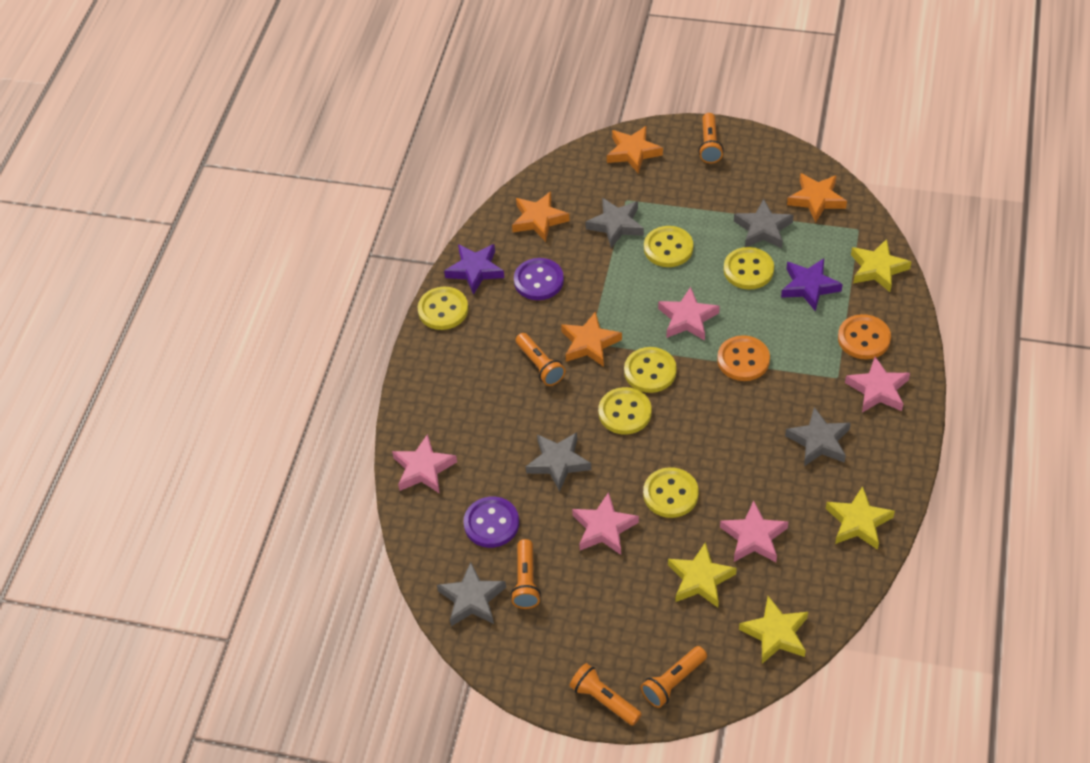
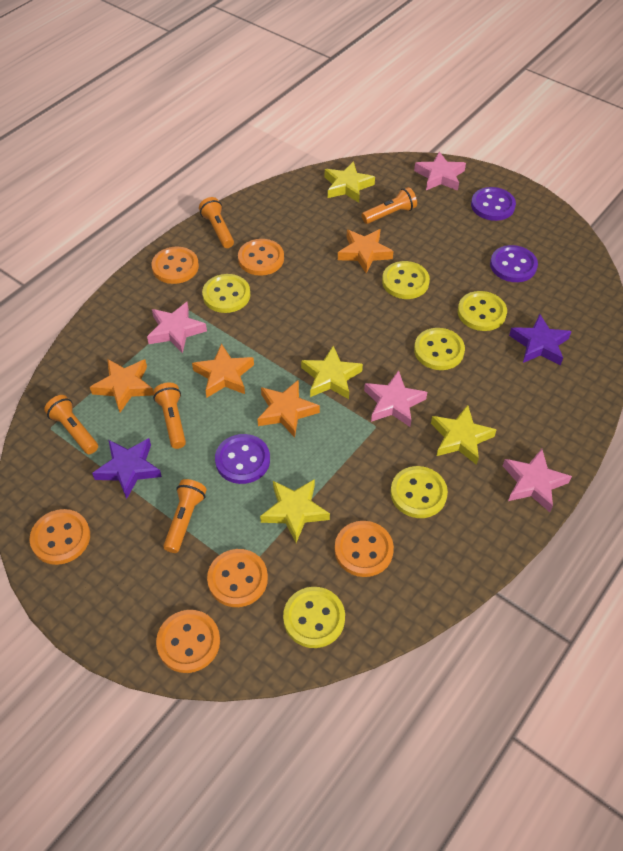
grey star: 5 -> 0
orange button: 2 -> 6
pink star: 5 -> 4
purple button: 2 -> 3

